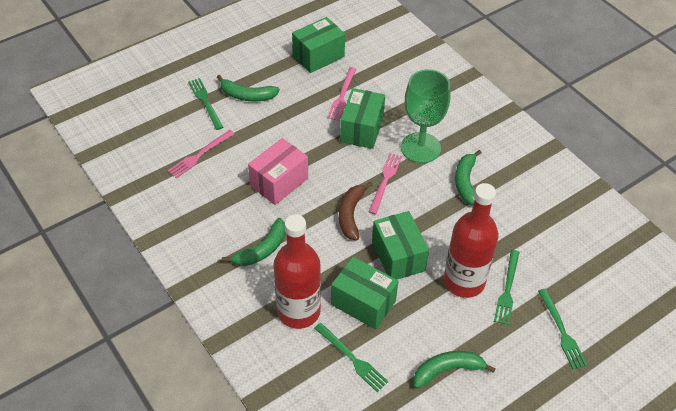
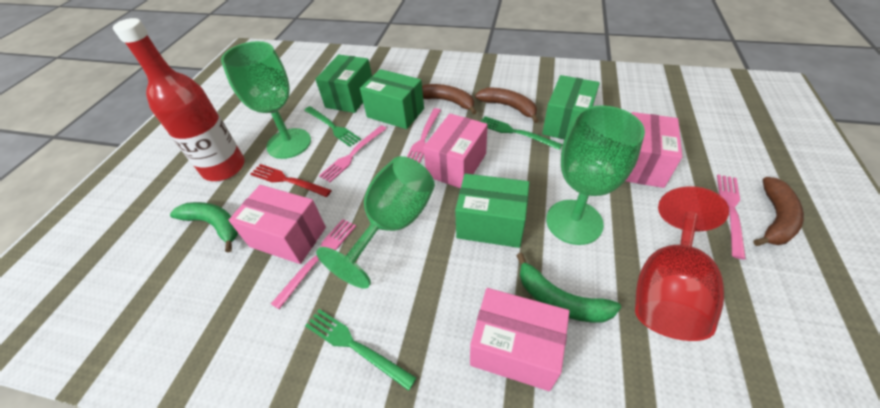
brown banana: 1 -> 3
green banana: 4 -> 2
green fork: 4 -> 3
green goblet: 1 -> 3
pink box: 1 -> 4
pink fork: 3 -> 4
red bottle: 2 -> 1
red fork: 0 -> 1
red goblet: 0 -> 1

